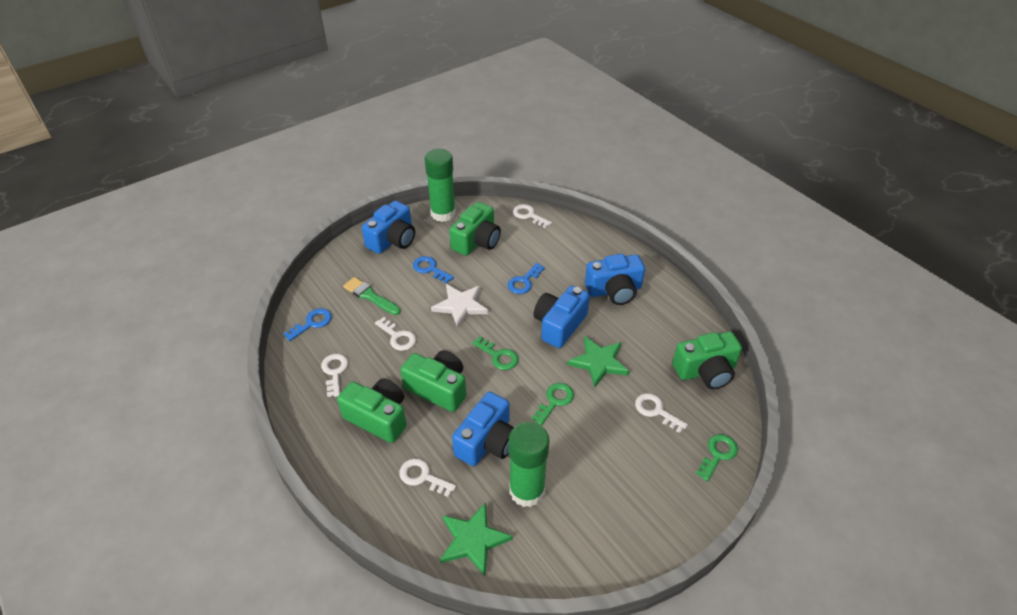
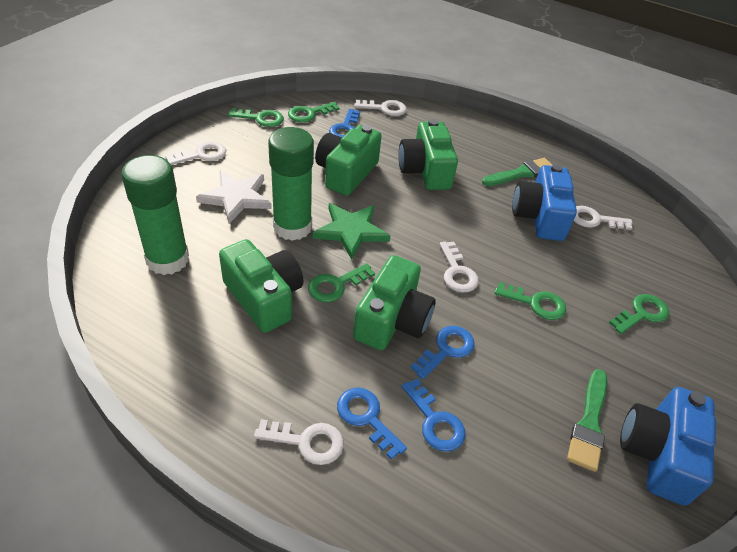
blue camera: 4 -> 2
blue key: 3 -> 4
green brush: 1 -> 2
green key: 3 -> 5
green star: 2 -> 1

